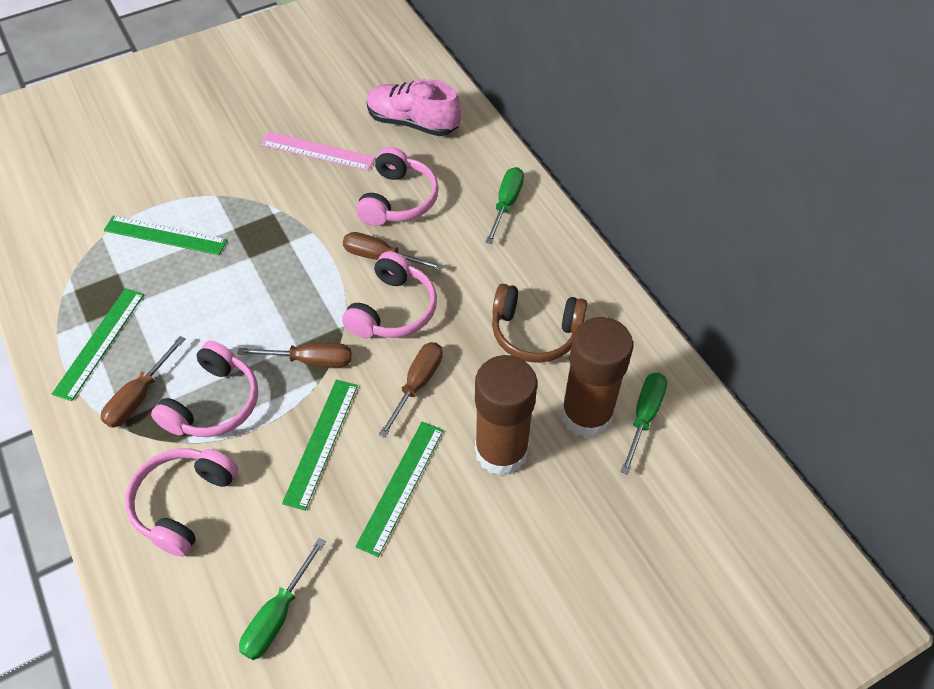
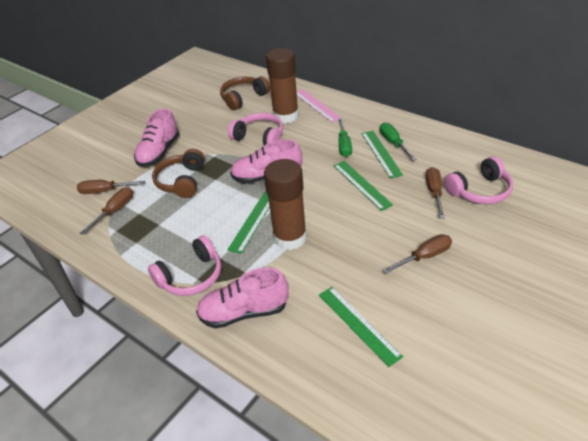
brown headphones: 1 -> 2
green screwdriver: 3 -> 2
pink headphones: 4 -> 3
pink shoe: 1 -> 3

